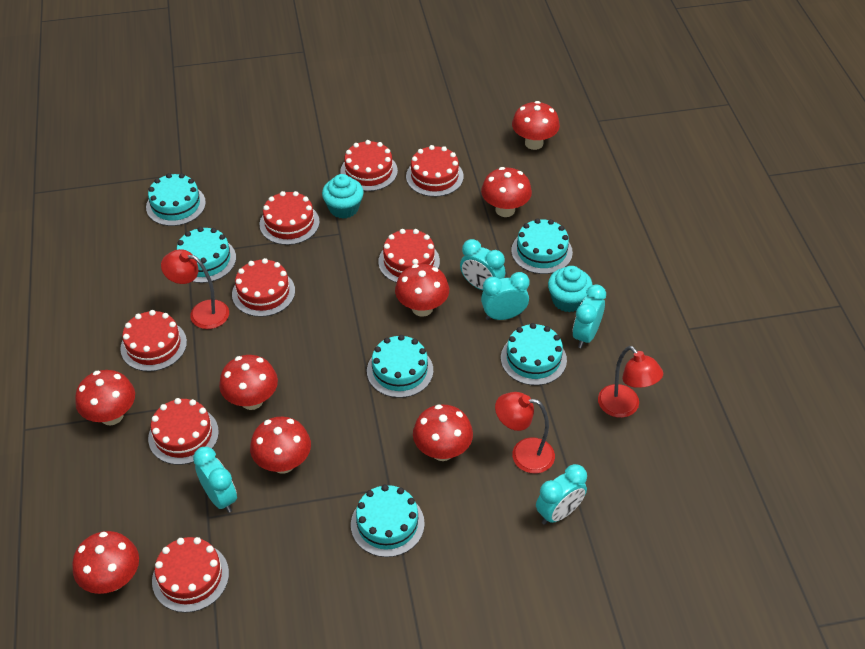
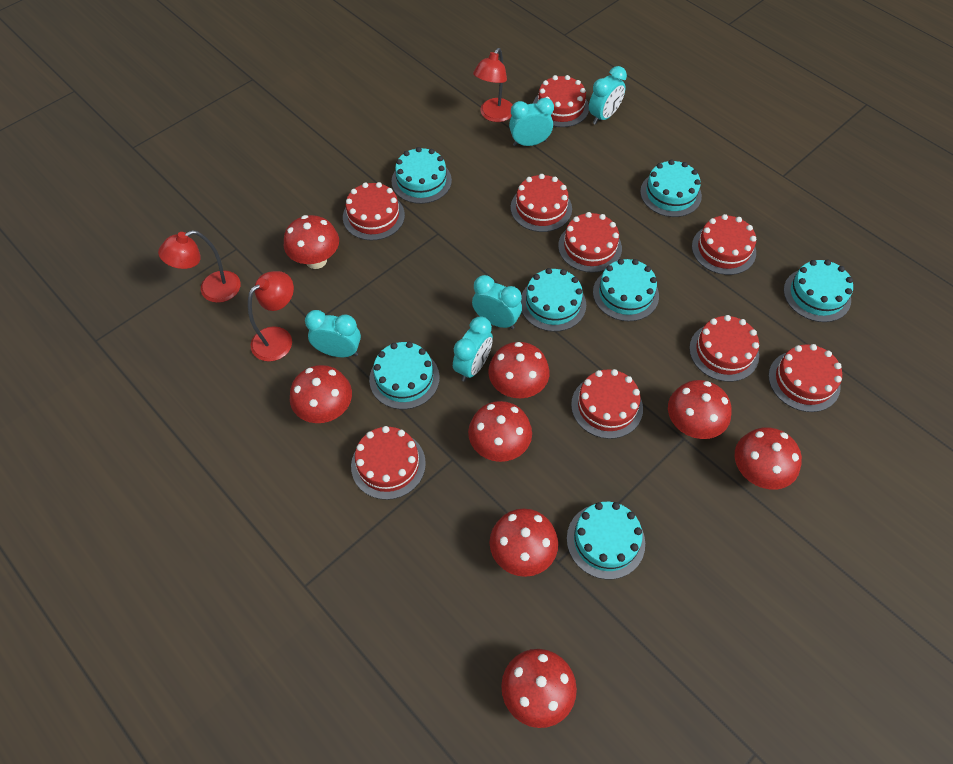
red cake: 8 -> 9
turquoise cake: 6 -> 7
turquoise cupcake: 2 -> 0

